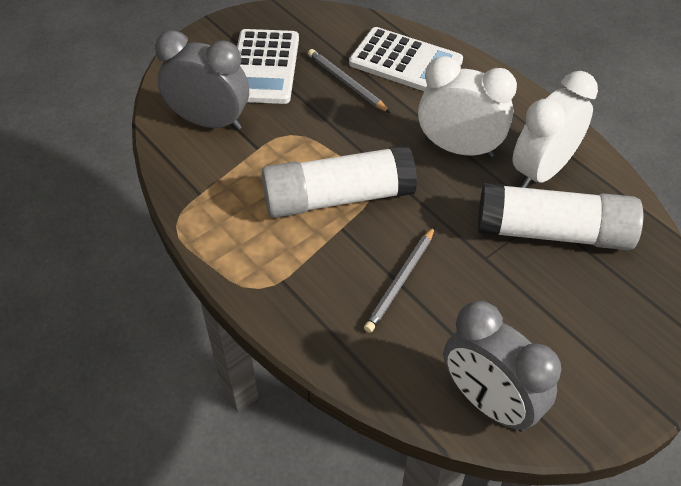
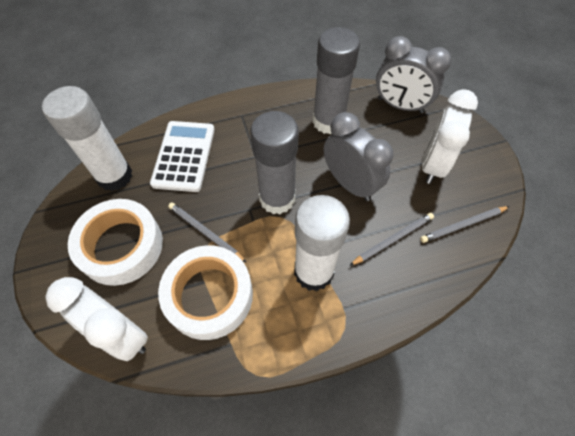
grey glue stick: 0 -> 2
grey pencil: 2 -> 3
white calculator: 2 -> 1
white tape: 0 -> 2

